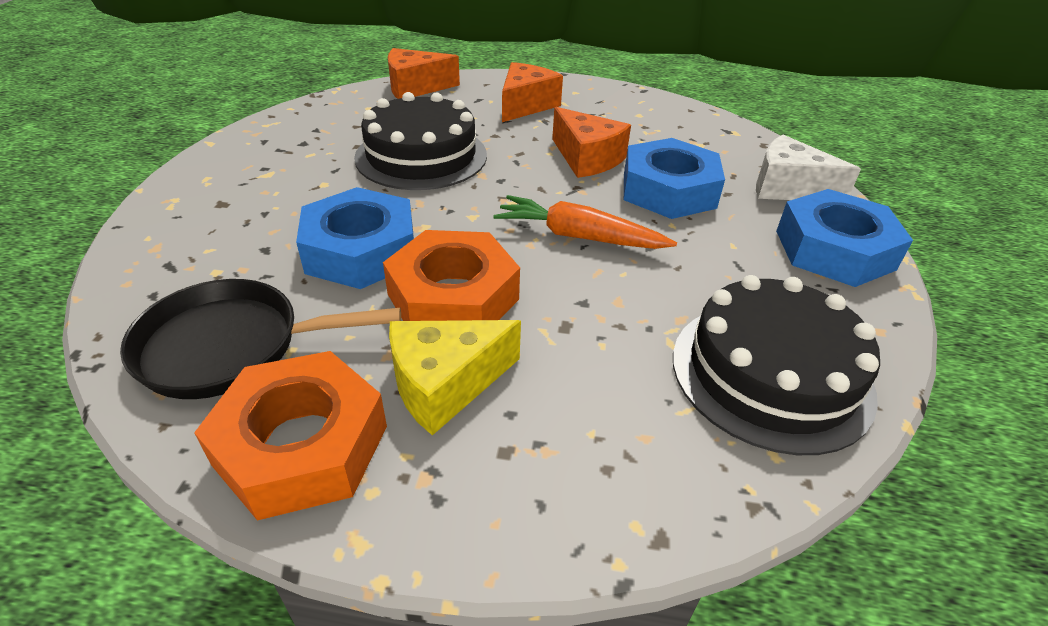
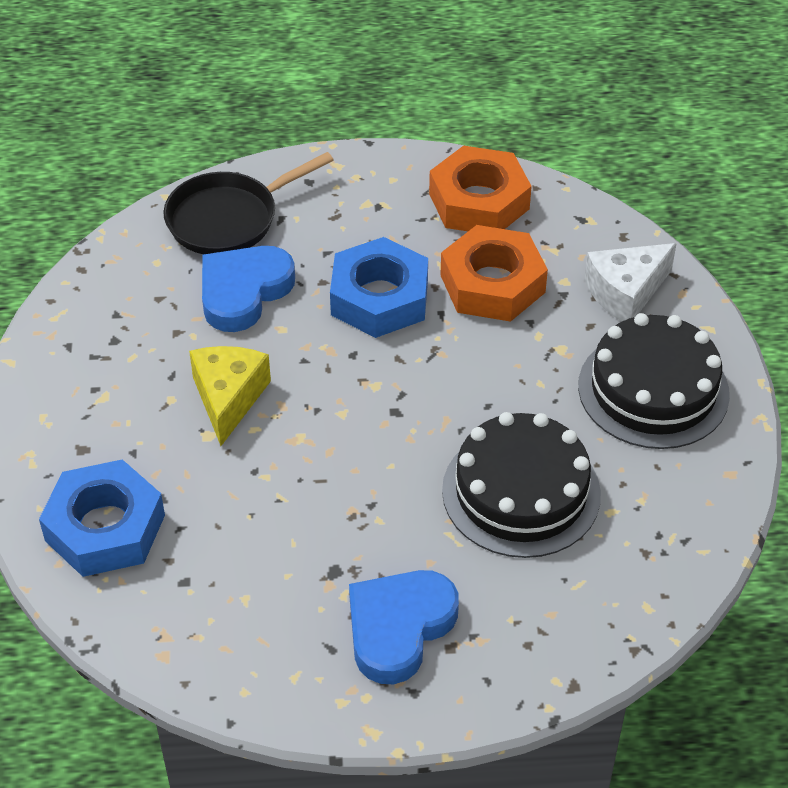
blue heart: 0 -> 2
blue nut: 3 -> 2
orange carrot: 1 -> 0
orange cheese: 3 -> 0

